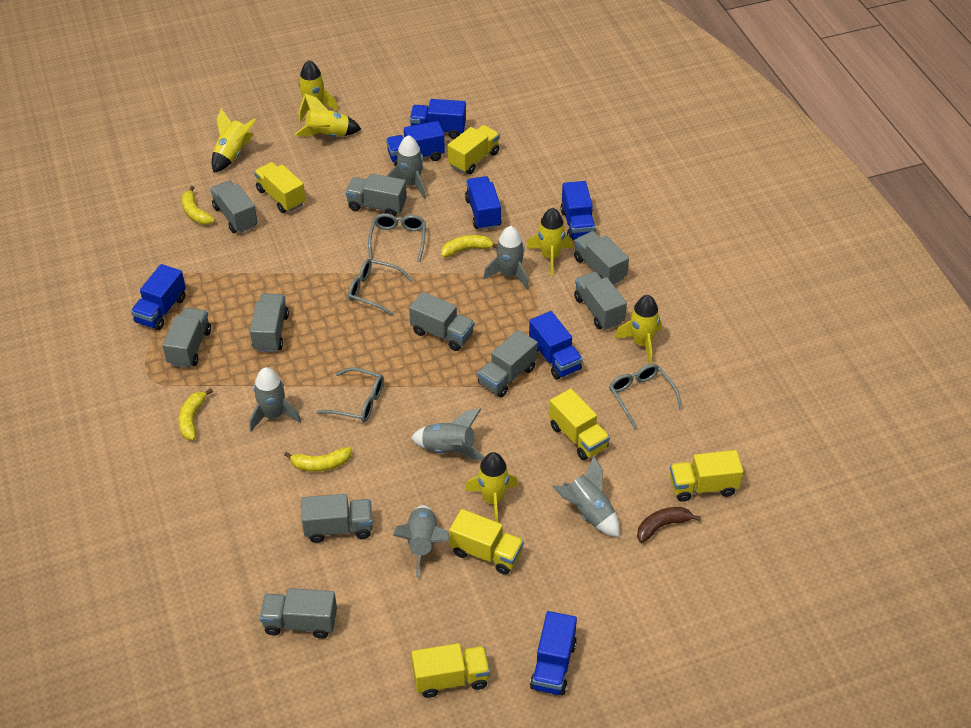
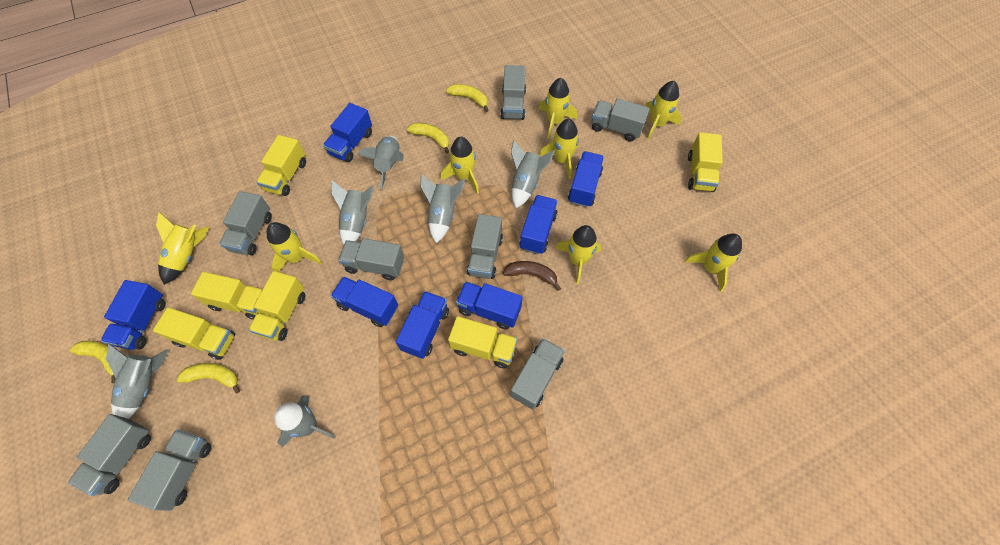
grey glasses: 4 -> 0
grey truck: 10 -> 8
yellow rocket: 6 -> 8

